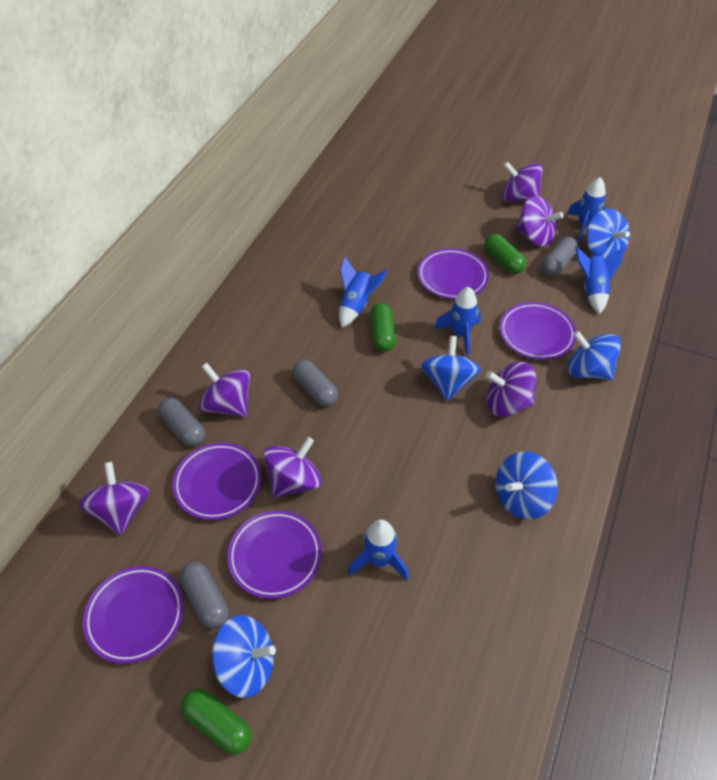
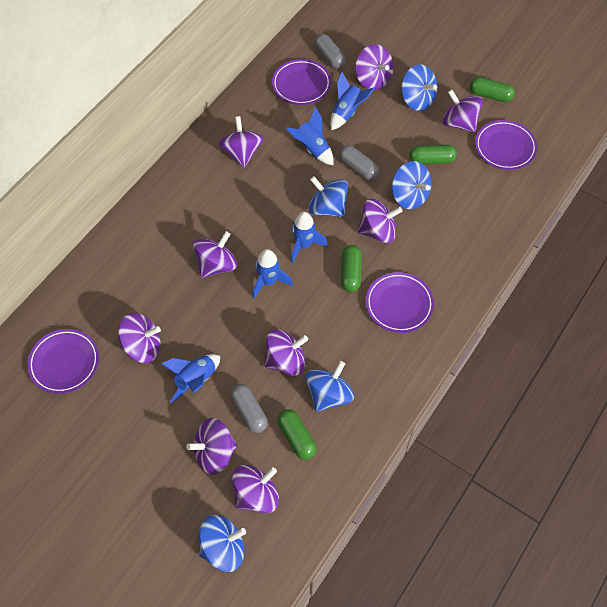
green capsule: 3 -> 4
grey capsule: 4 -> 3
purple plate: 5 -> 4
purple spinning top: 6 -> 9

